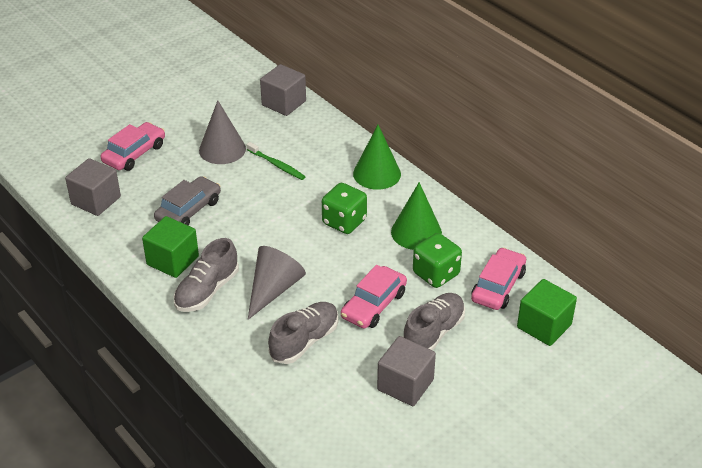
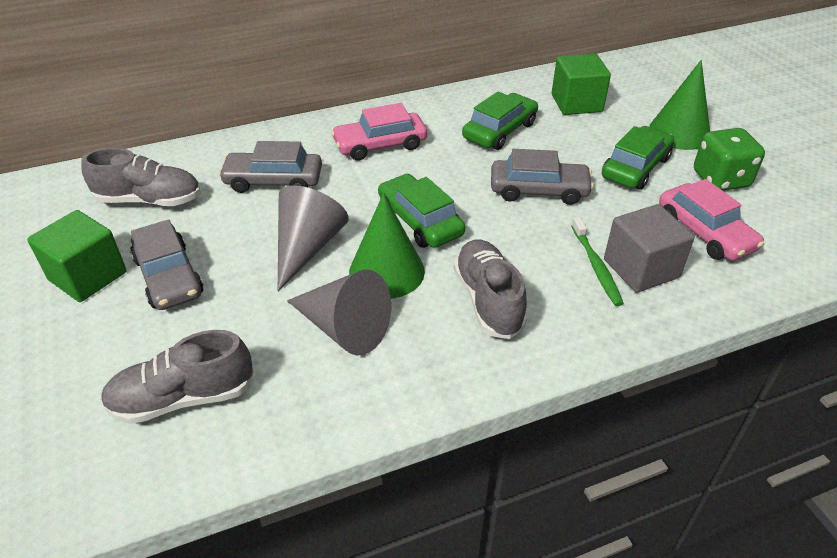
green car: 0 -> 3
green dice: 2 -> 1
grey car: 1 -> 3
grey cube: 3 -> 1
pink car: 3 -> 2

